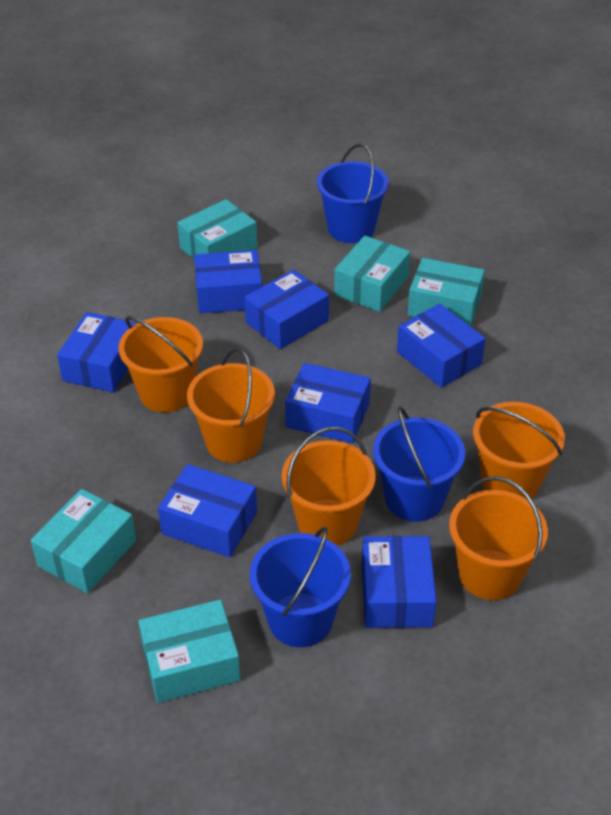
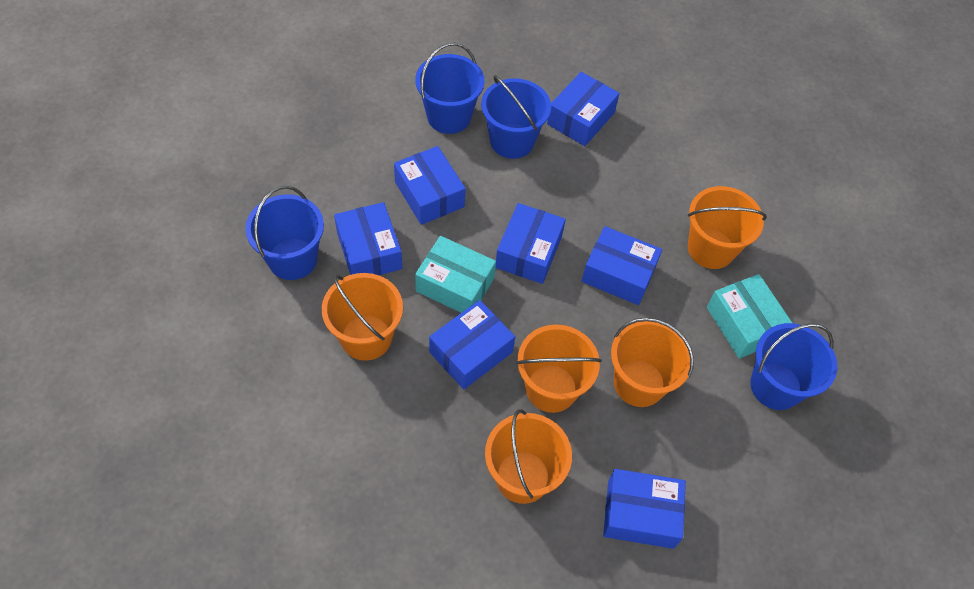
blue bucket: 3 -> 4
turquoise box: 5 -> 2

